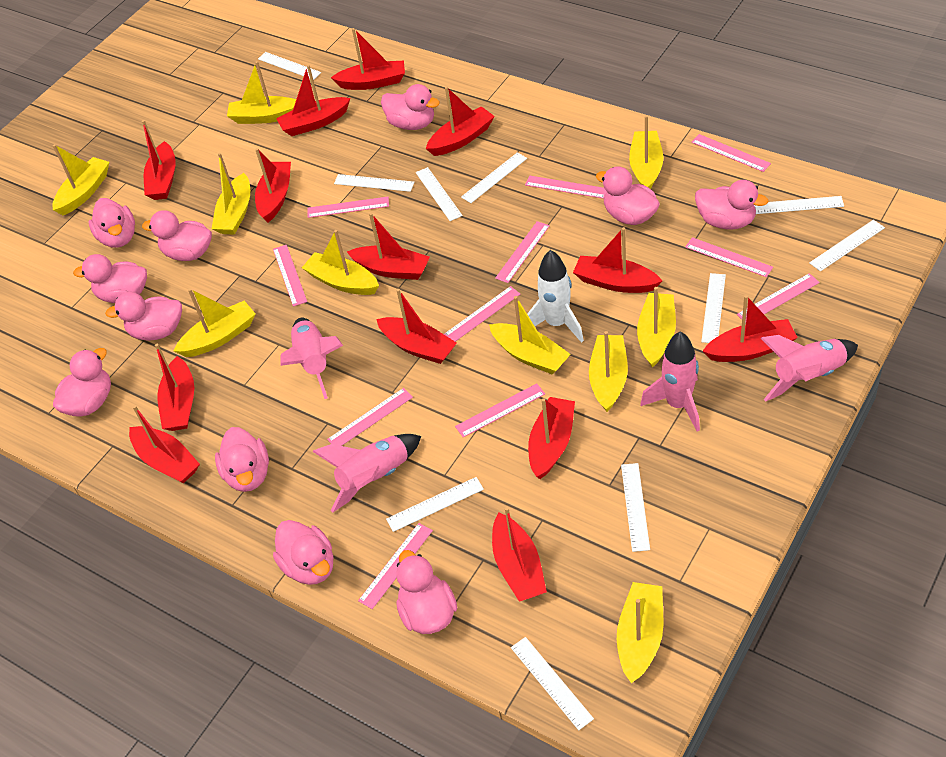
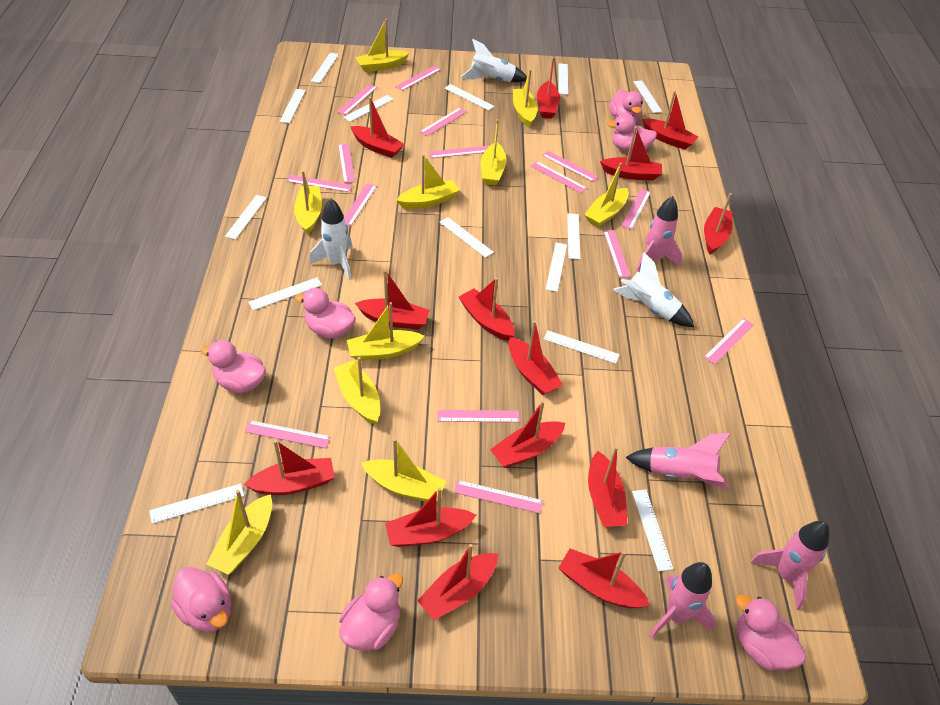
pink duck: 11 -> 7
pink ruler: 11 -> 15
red boat: 13 -> 14
white rocket: 1 -> 3
white ruler: 10 -> 14

